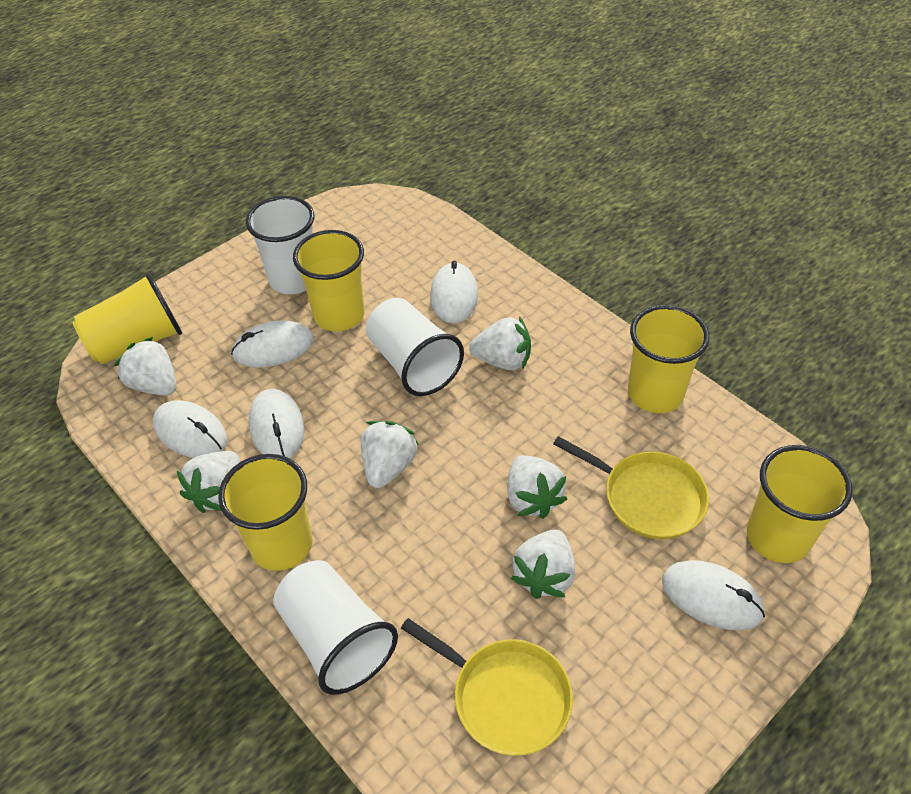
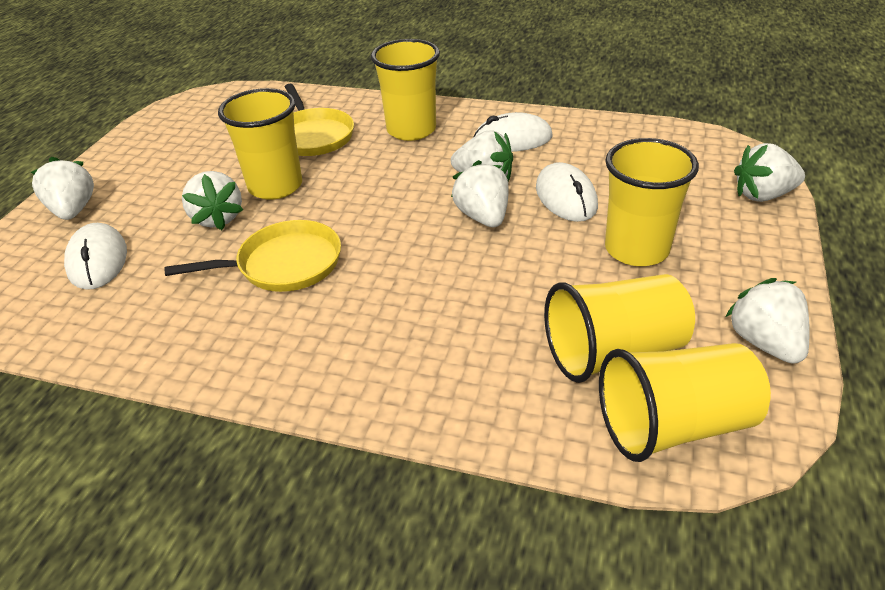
white cup: 3 -> 0
white mouse: 5 -> 3

